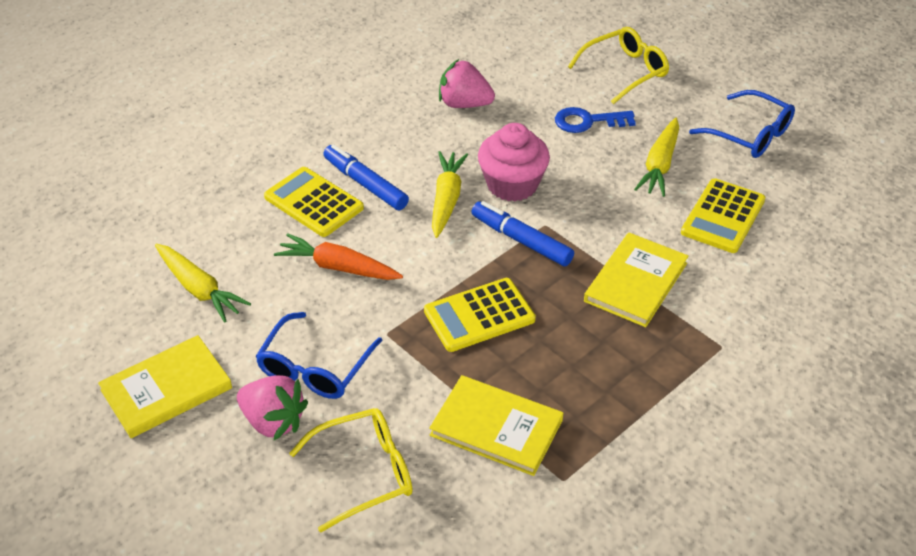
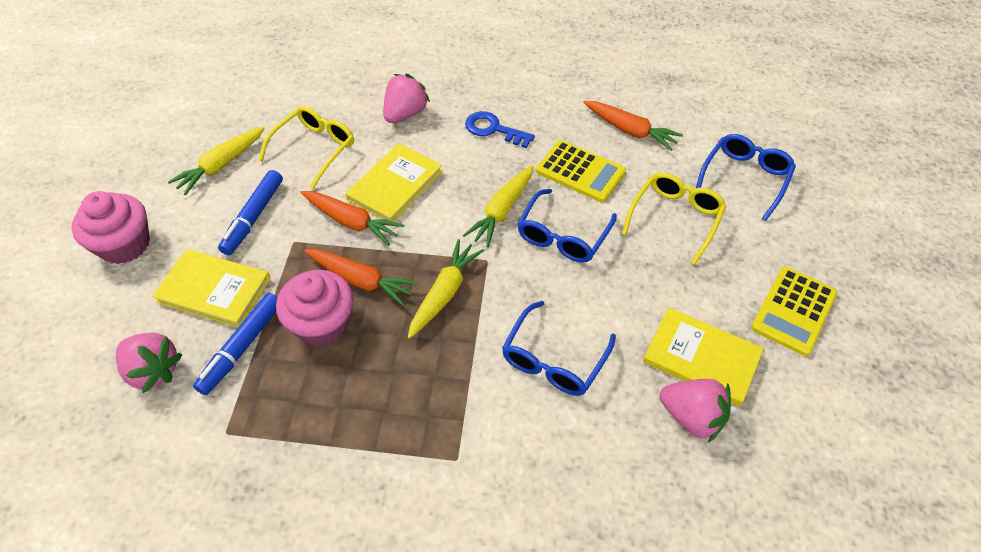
blue glasses: 2 -> 3
orange carrot: 1 -> 3
pink cupcake: 1 -> 2
pink strawberry: 2 -> 3
yellow calculator: 3 -> 2

